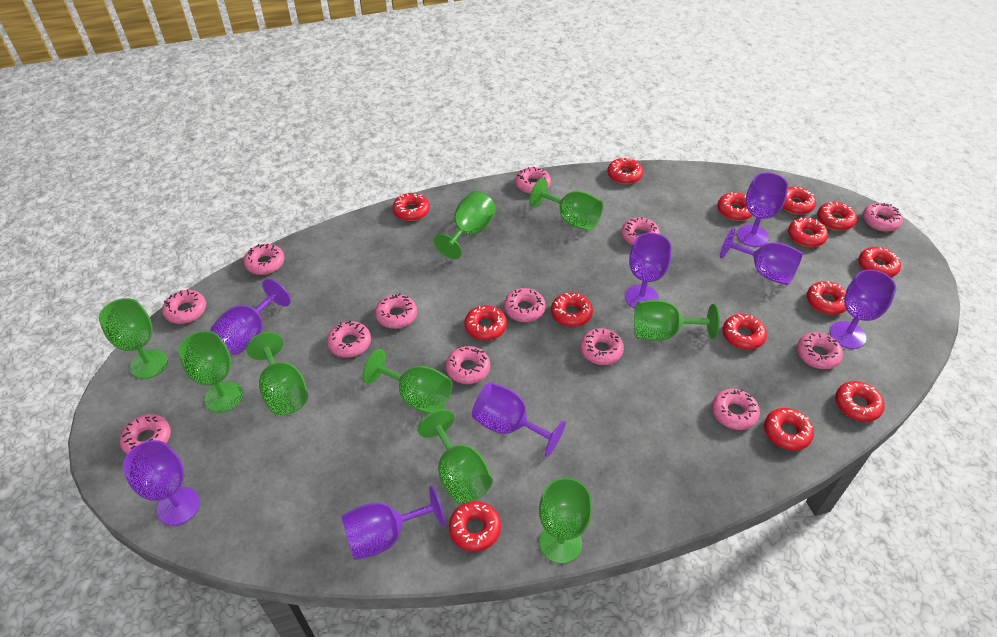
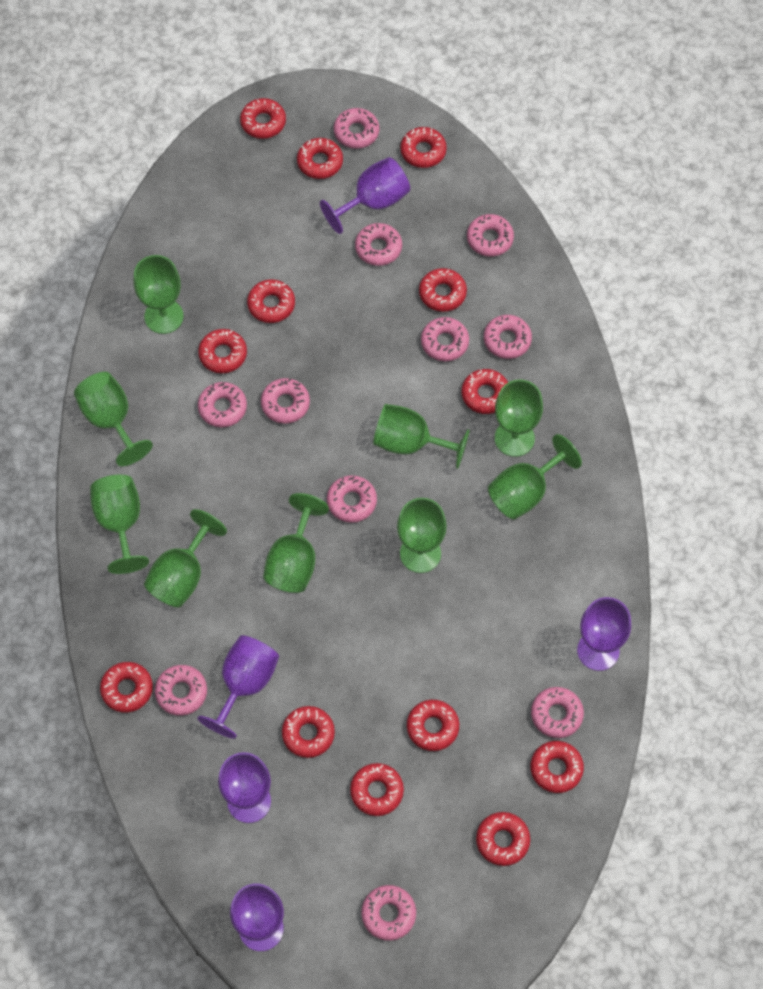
pink donut: 13 -> 11
purple goblet: 8 -> 5
red donut: 14 -> 13

